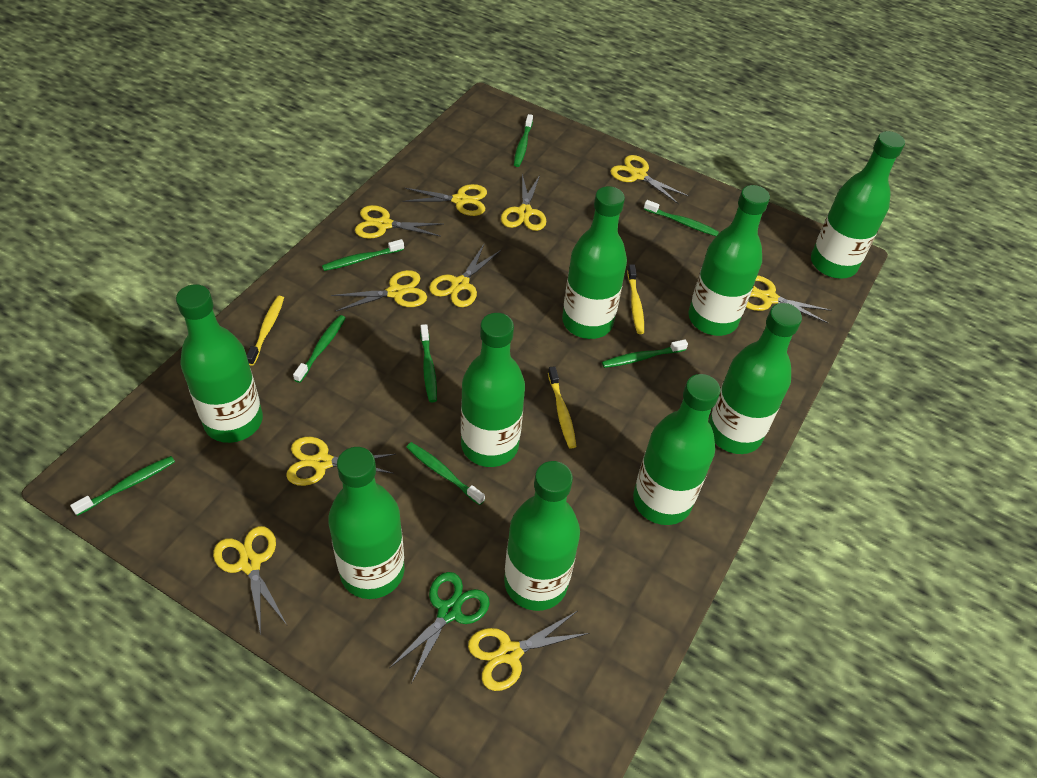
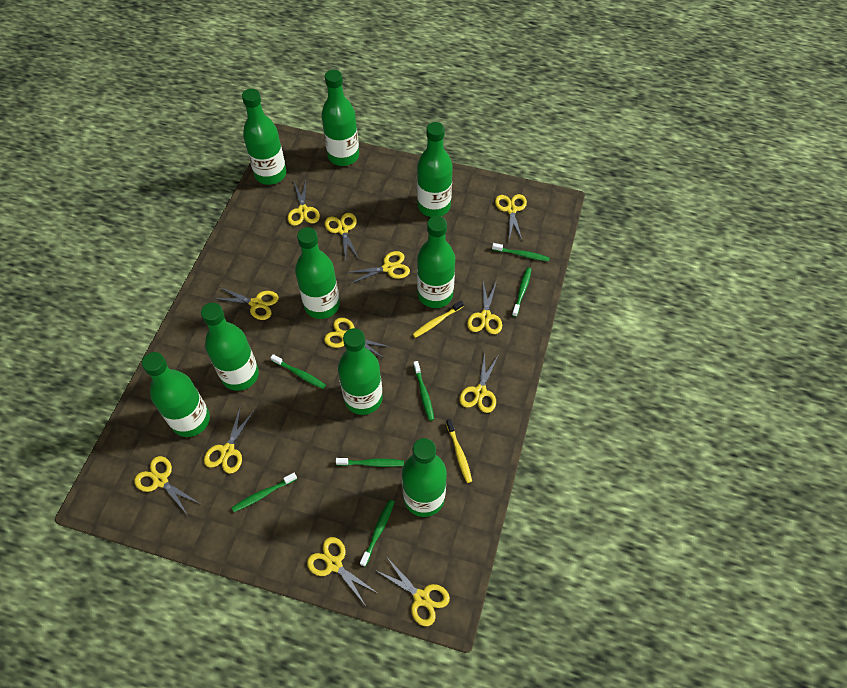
green scissors: 1 -> 0
green toothbrush: 8 -> 7
yellow scissors: 10 -> 12
yellow toothbrush: 3 -> 2

